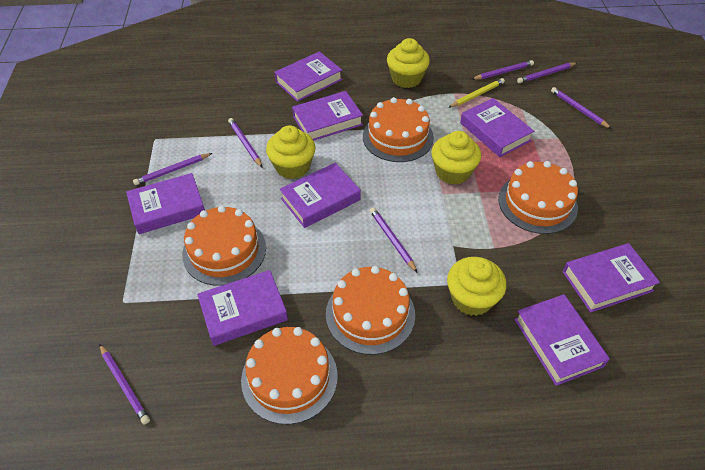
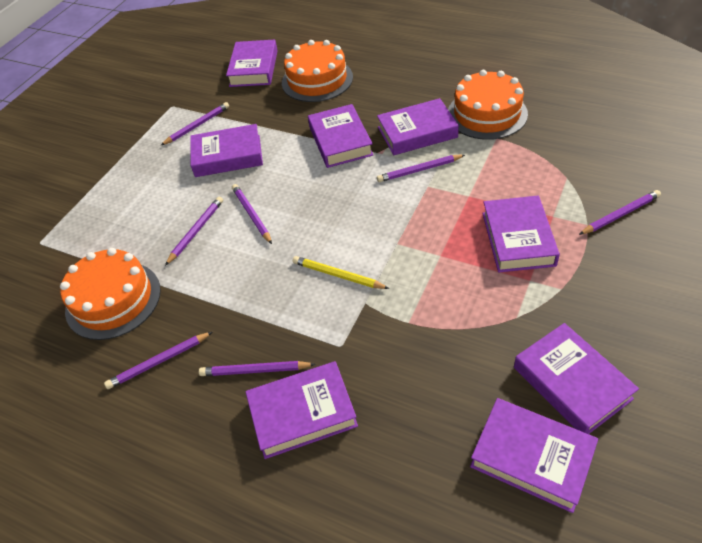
orange cake: 5 -> 3
yellow cupcake: 4 -> 0

